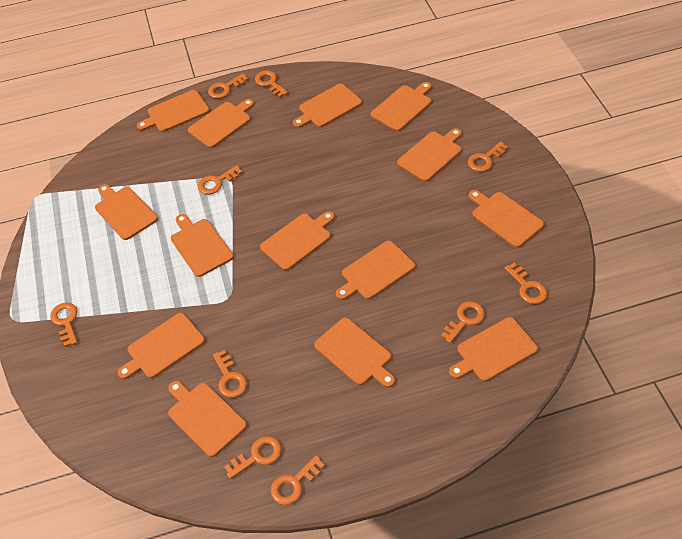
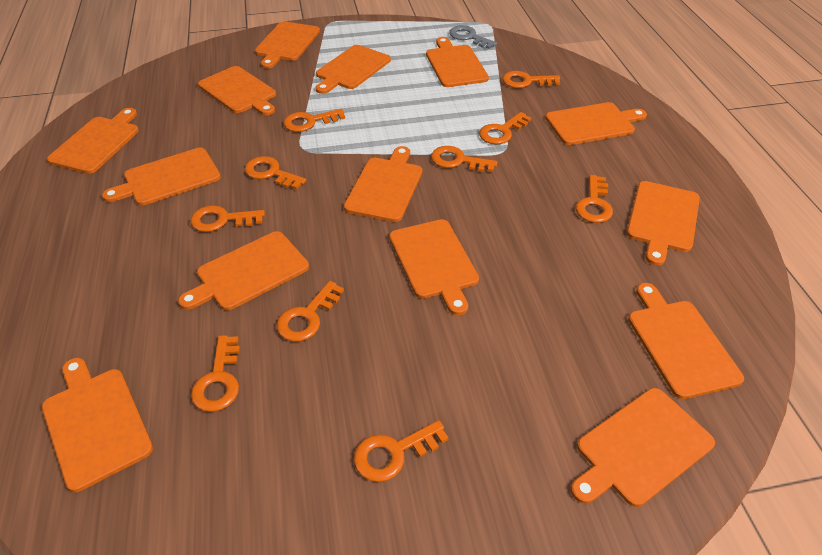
grey key: 0 -> 1

